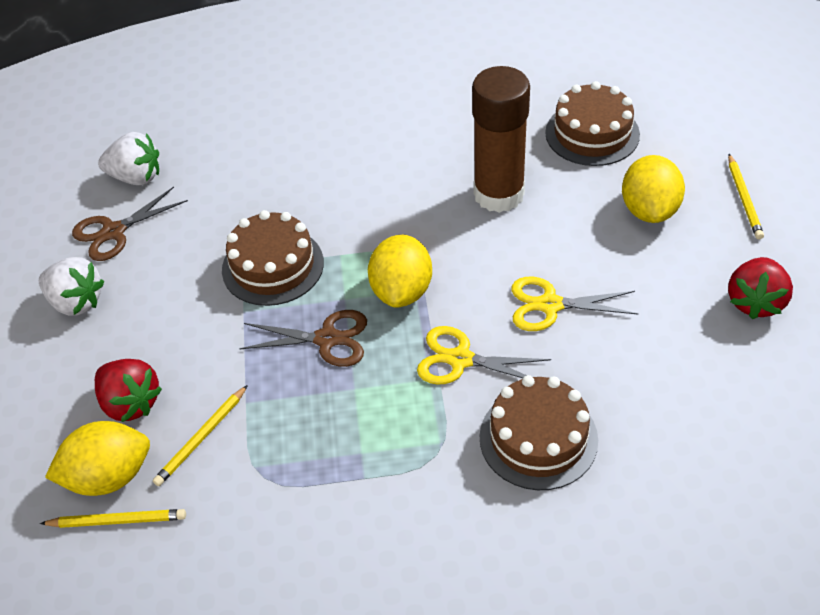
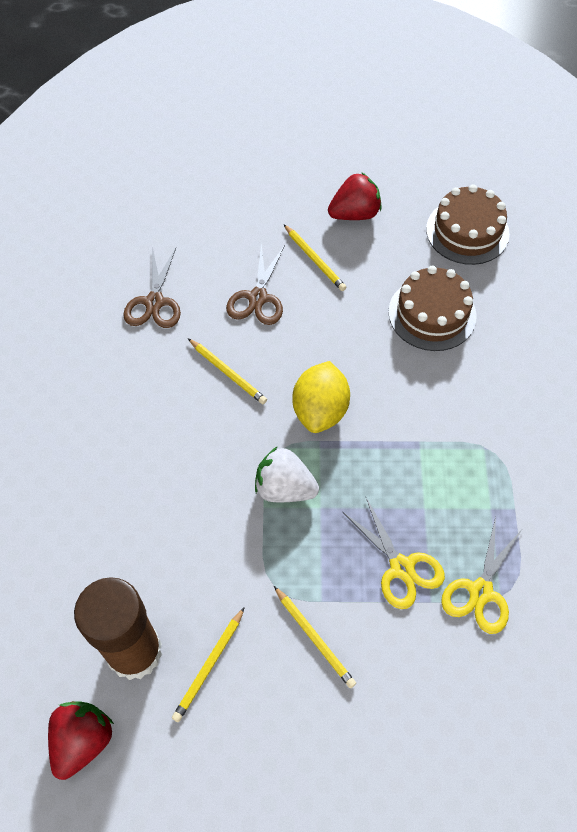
brown cake: 3 -> 2
white strawberry: 2 -> 1
yellow lemon: 3 -> 1
yellow pencil: 3 -> 4

